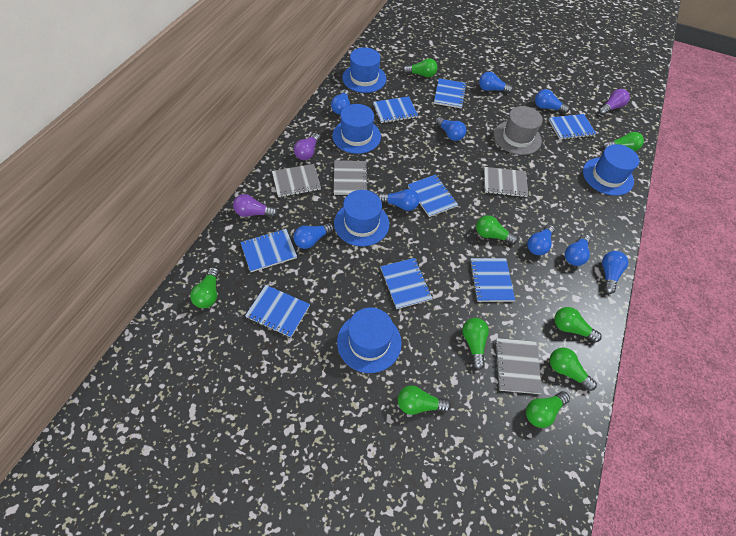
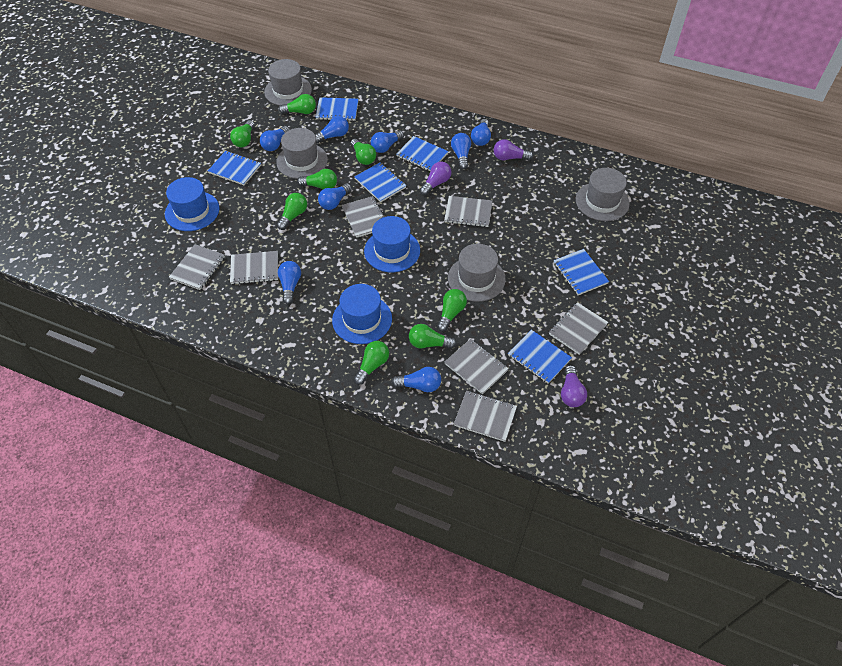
blue hat: 5 -> 3
blue light bulb: 9 -> 8
blue notebook: 8 -> 6
green light bulb: 9 -> 8
grey hat: 1 -> 4
grey notebook: 4 -> 7

